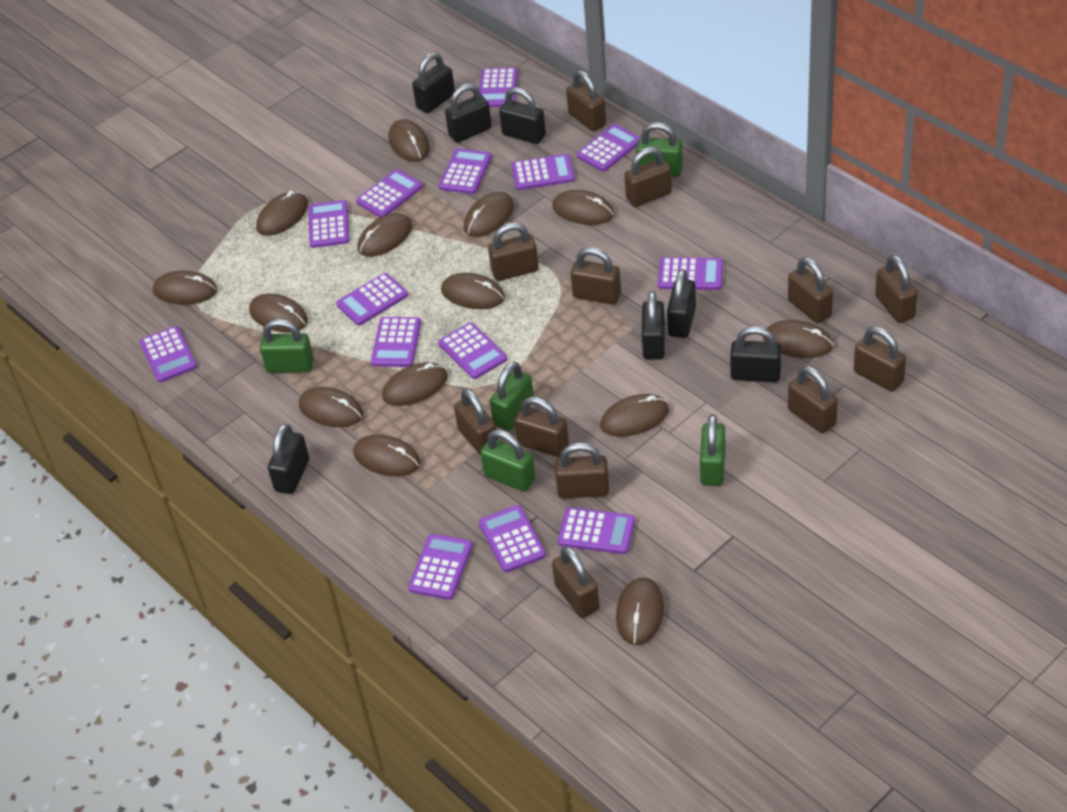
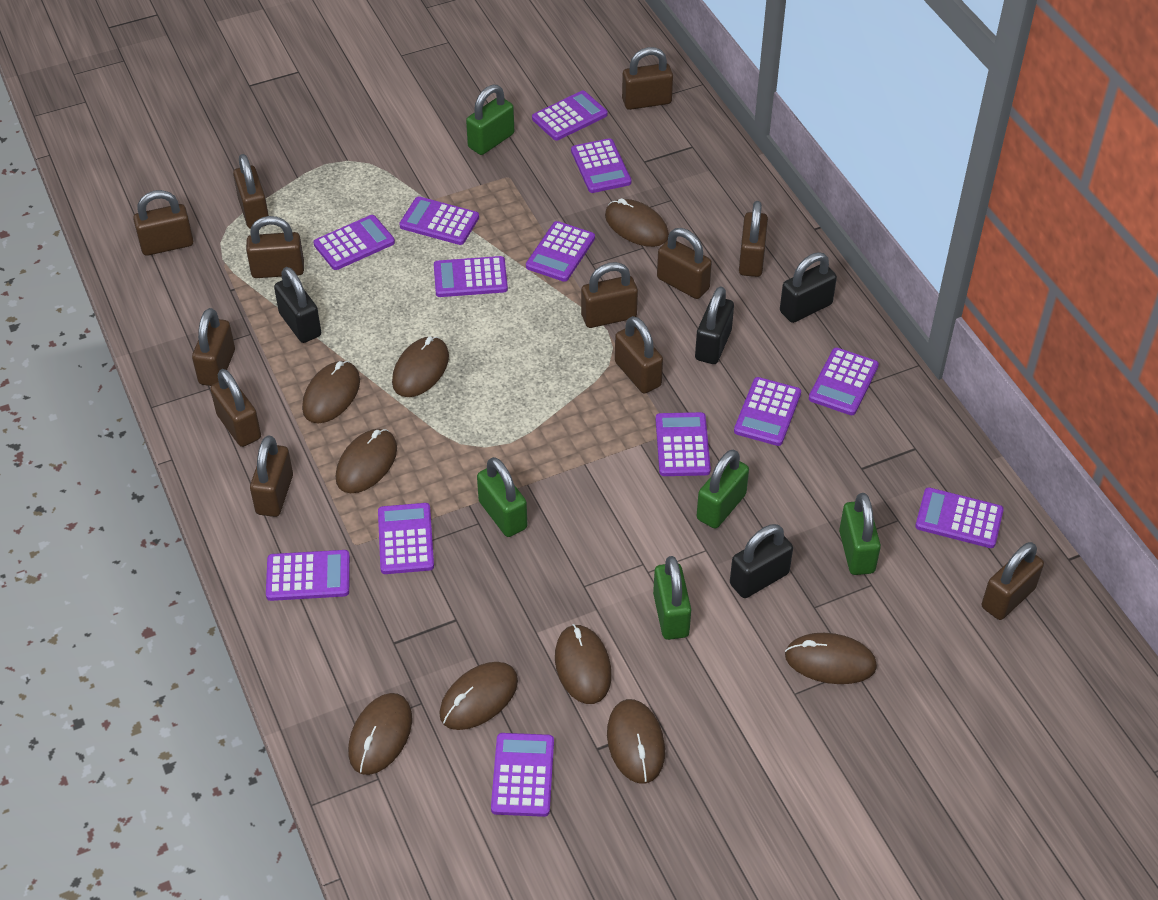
black padlock: 7 -> 4
brown mouse: 14 -> 9
purple calculator: 14 -> 13

